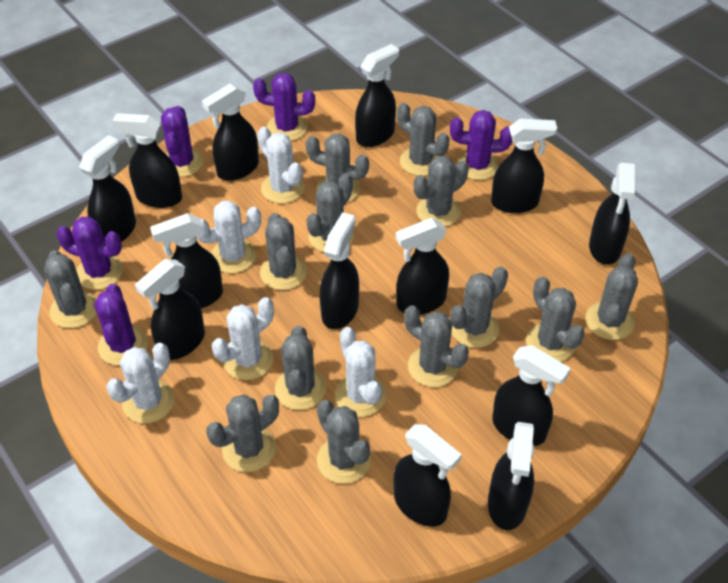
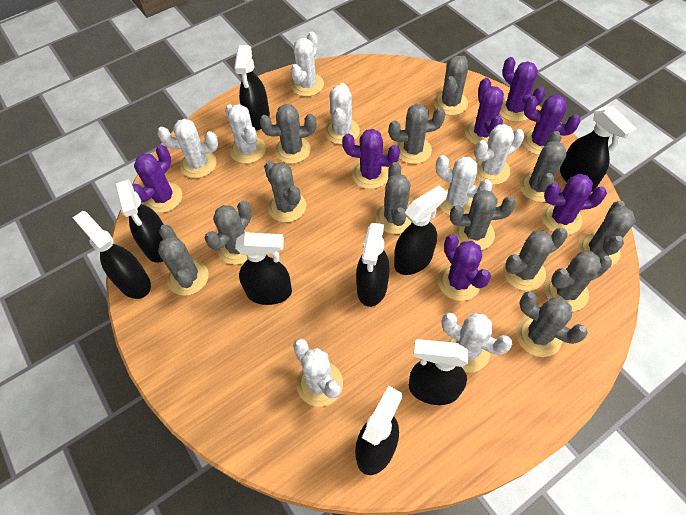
black spray bottle: 13 -> 9
purple cactus: 5 -> 7
white cactus: 5 -> 8

